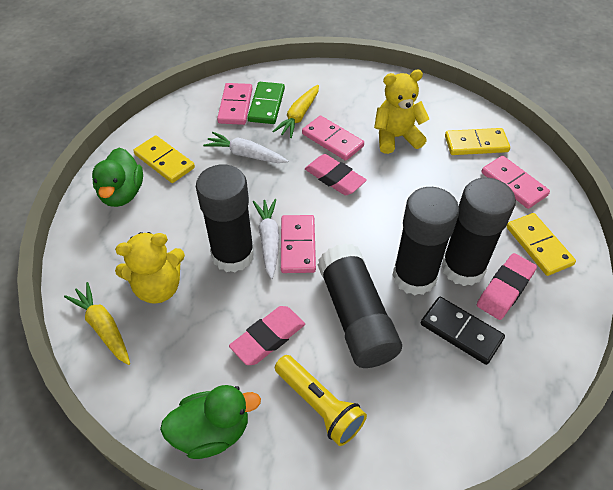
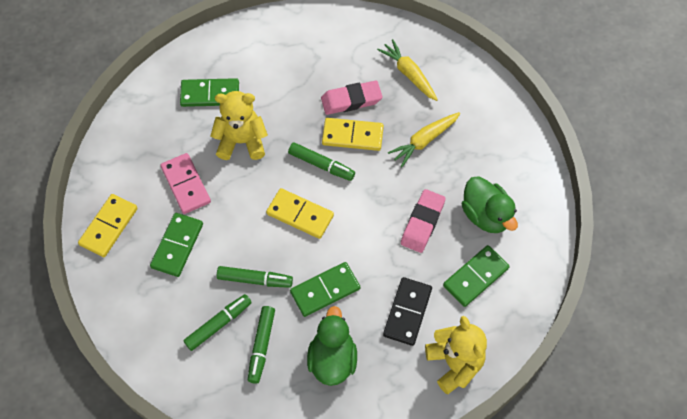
black glue stick: 4 -> 0
green domino: 1 -> 4
green marker: 0 -> 4
pink domino: 4 -> 1
pink eraser: 3 -> 2
white carrot: 2 -> 0
yellow flashlight: 1 -> 0

